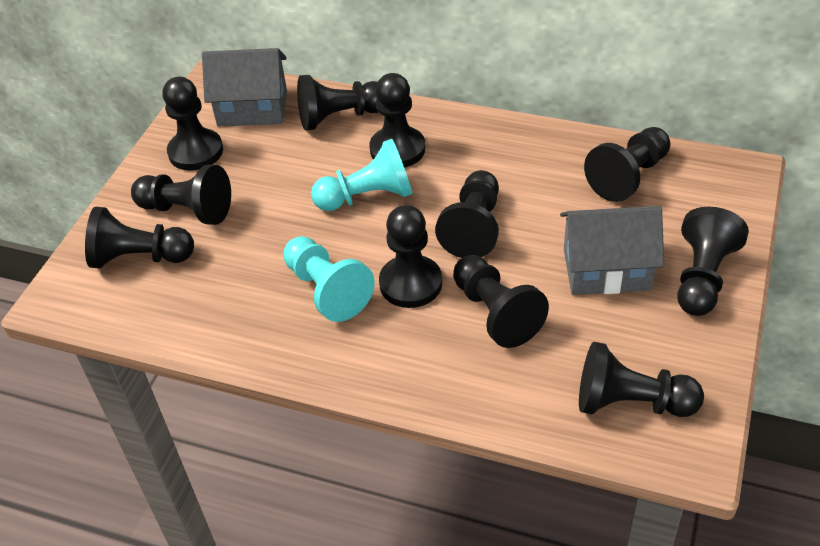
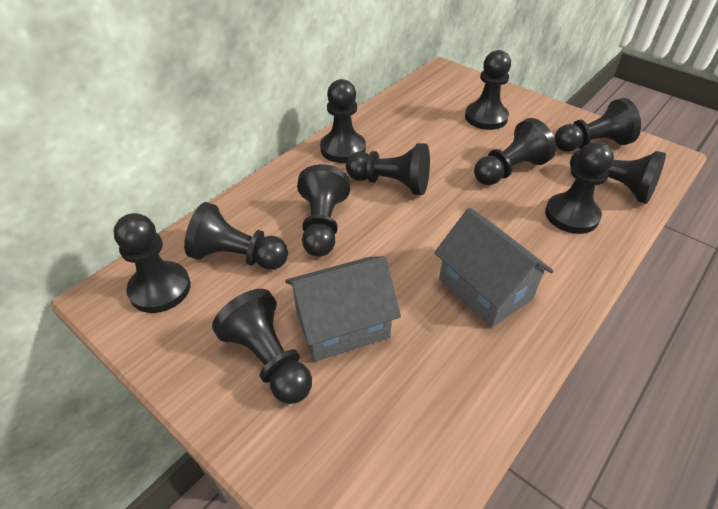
turquoise pawn: 2 -> 0

